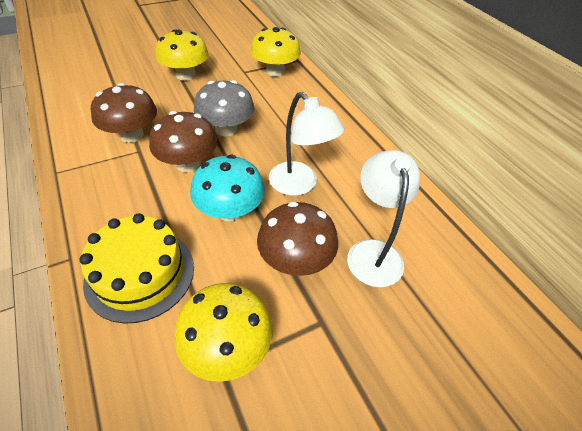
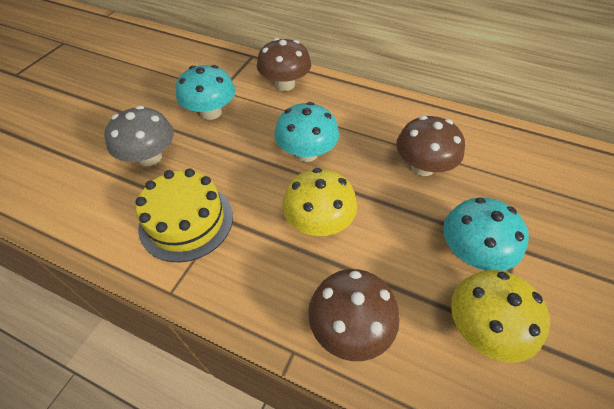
turquoise mushroom: 1 -> 3
white lamp: 2 -> 0
yellow mushroom: 3 -> 2

